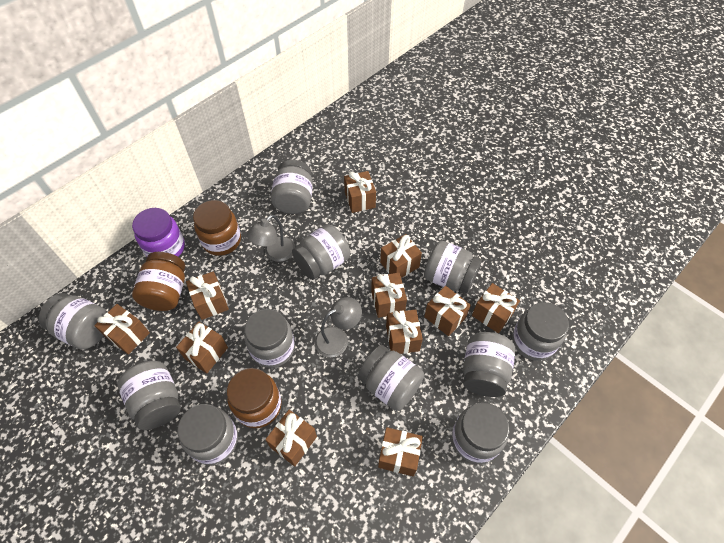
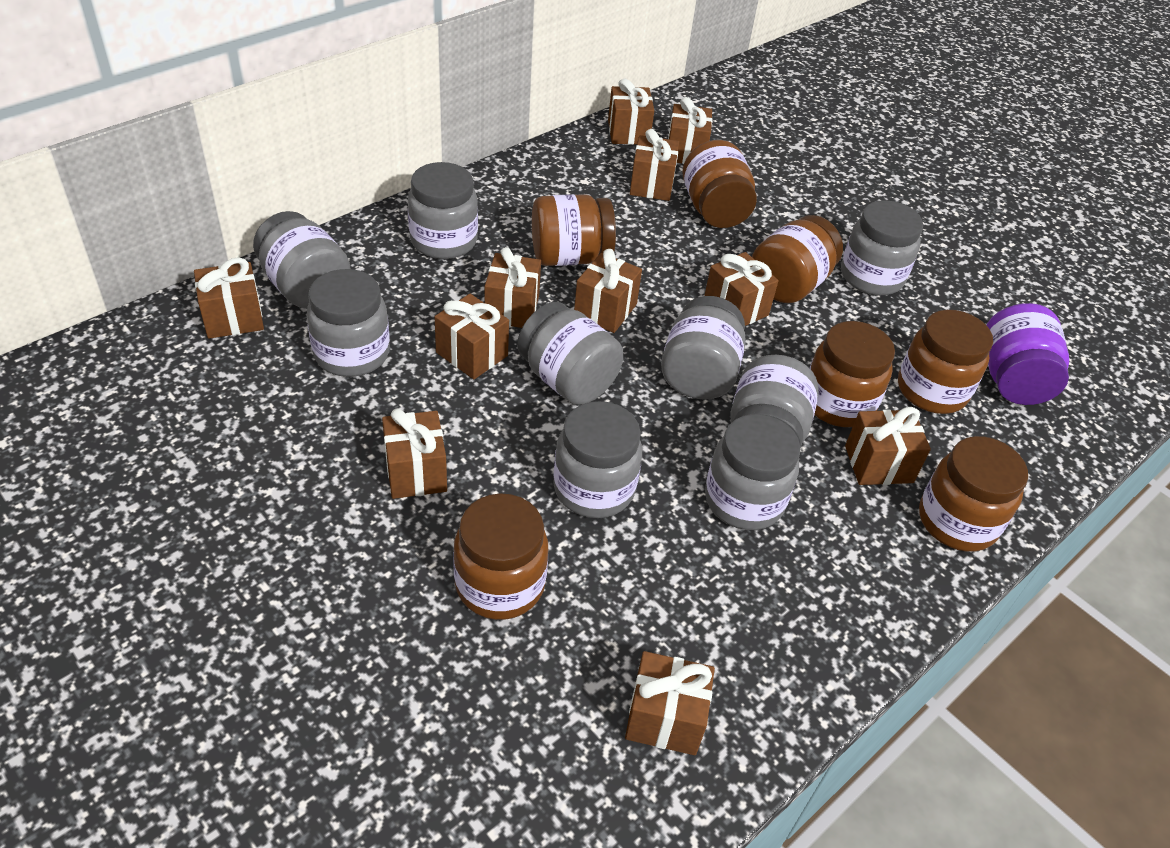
brown jar: 3 -> 7
grey jar: 11 -> 9
grey lamp: 2 -> 0

